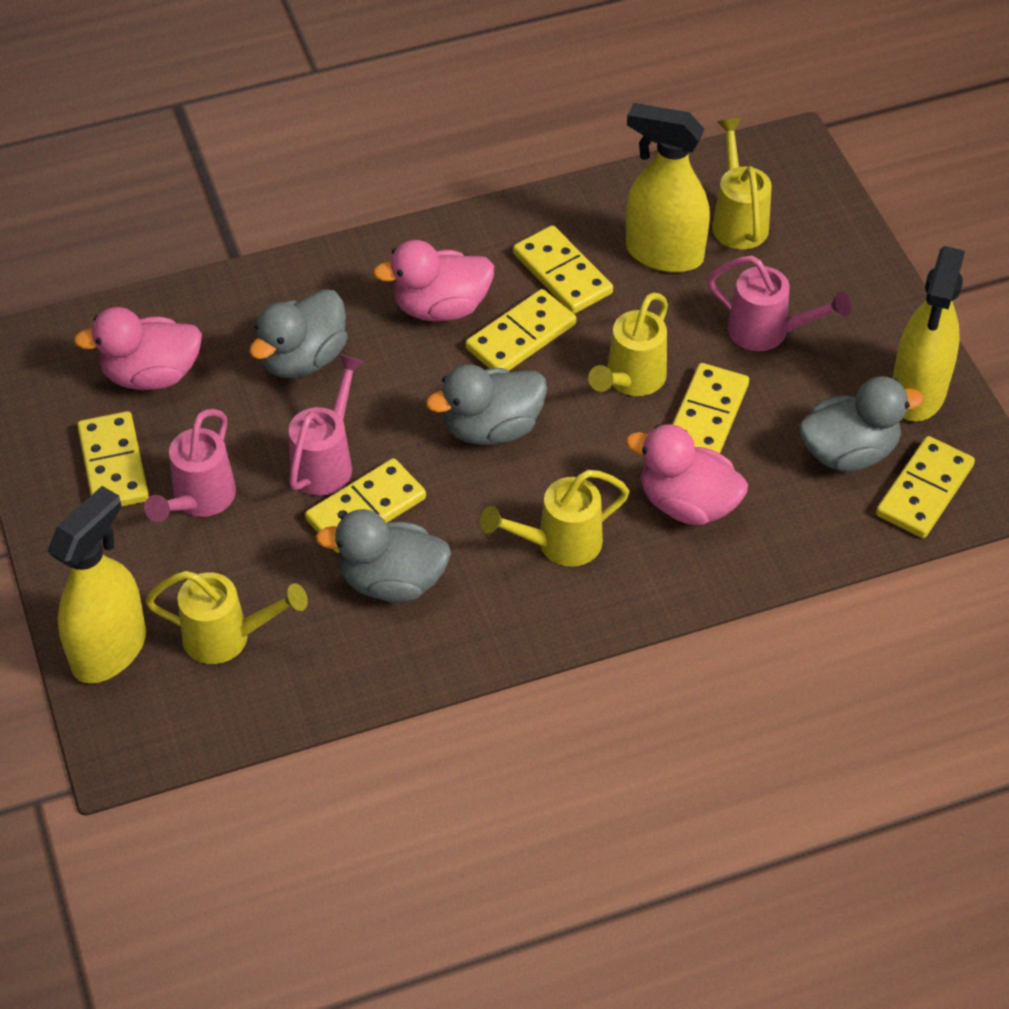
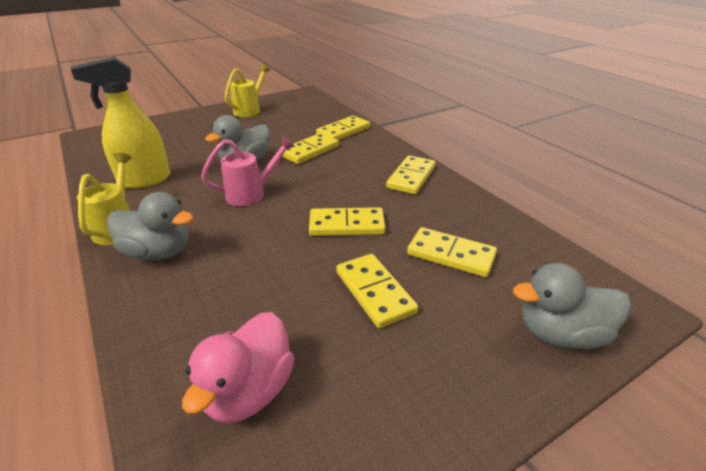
grey duck: 4 -> 3
pink duck: 3 -> 1
pink watering can: 3 -> 1
yellow spray bottle: 3 -> 1
yellow watering can: 4 -> 2

